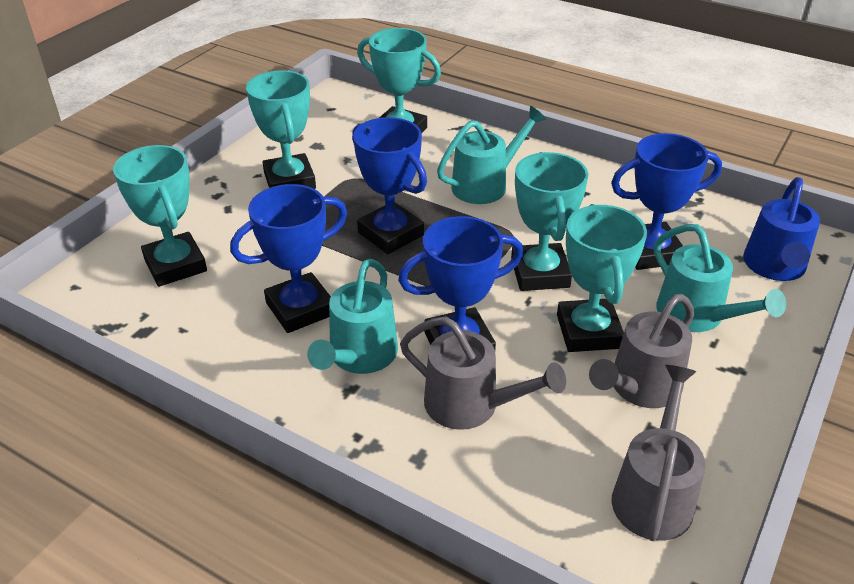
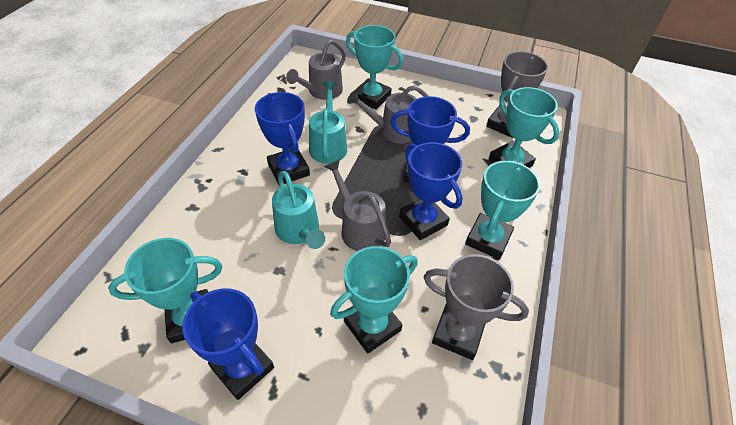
blue watering can: 1 -> 0
grey trophy: 0 -> 2
turquoise watering can: 3 -> 2

